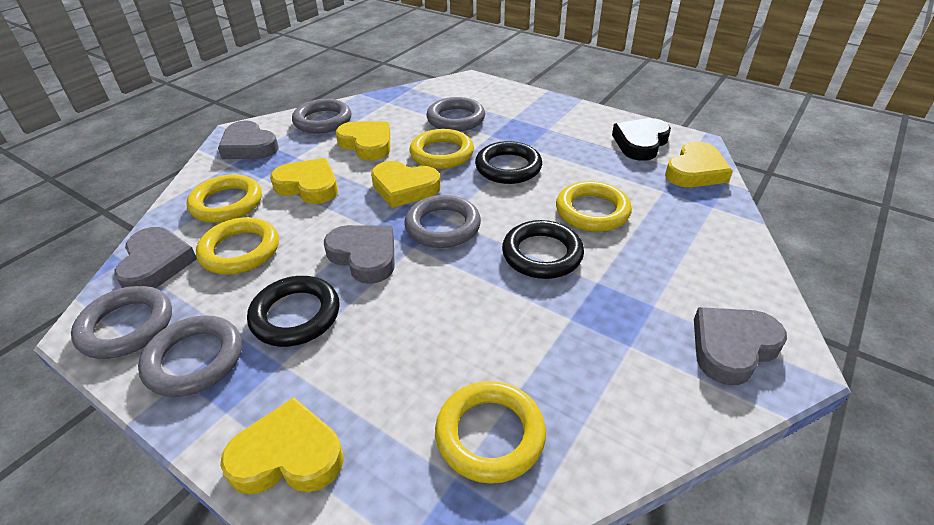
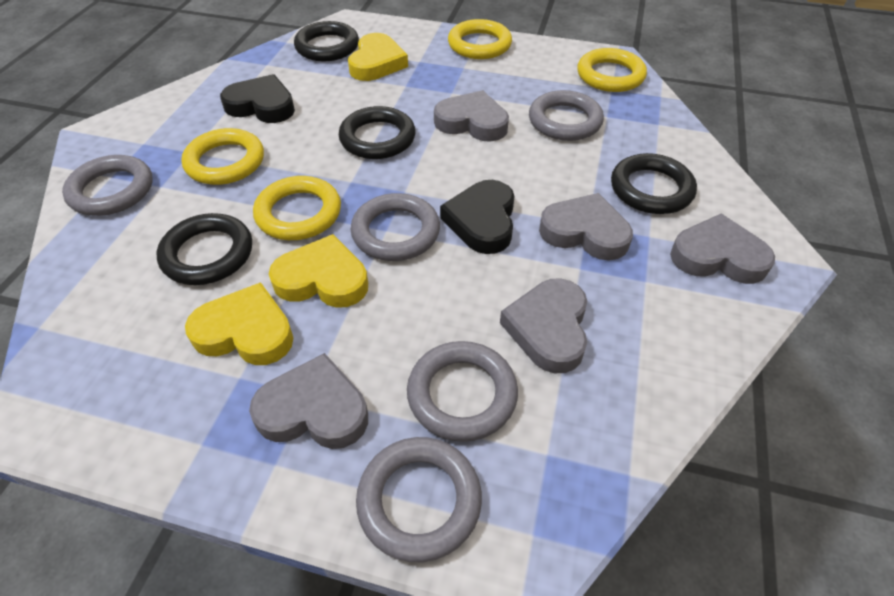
black heart: 1 -> 2
black ring: 3 -> 4
grey heart: 4 -> 5
yellow heart: 5 -> 3
yellow ring: 5 -> 4

